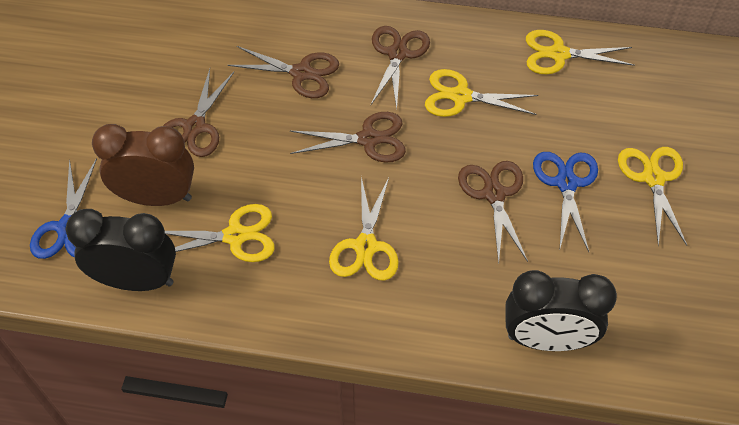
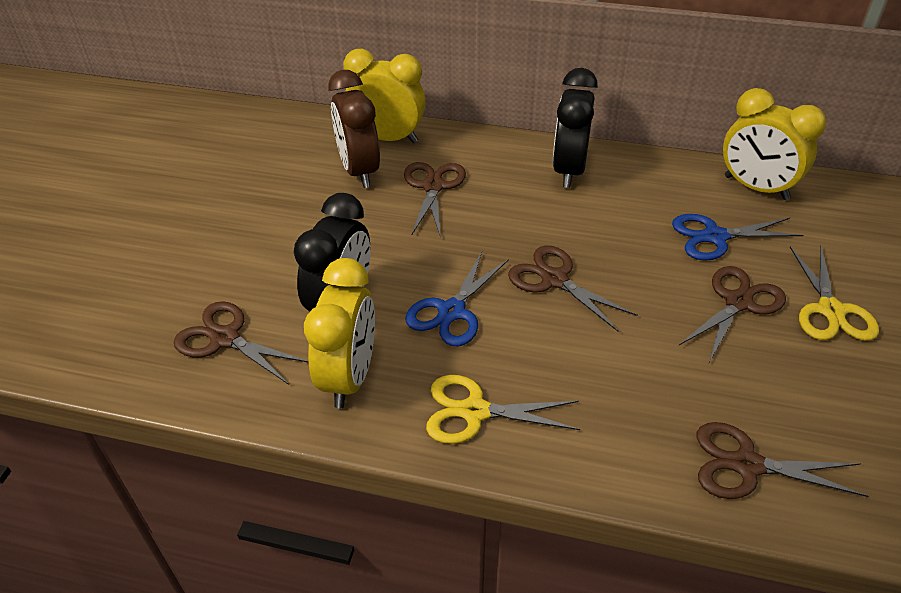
yellow clock: 0 -> 3
yellow scissors: 5 -> 2

